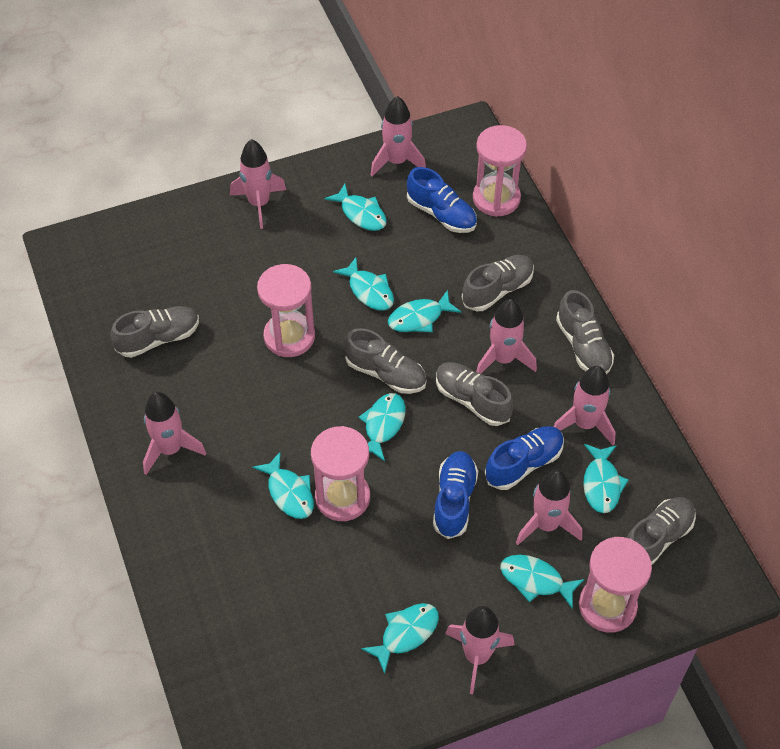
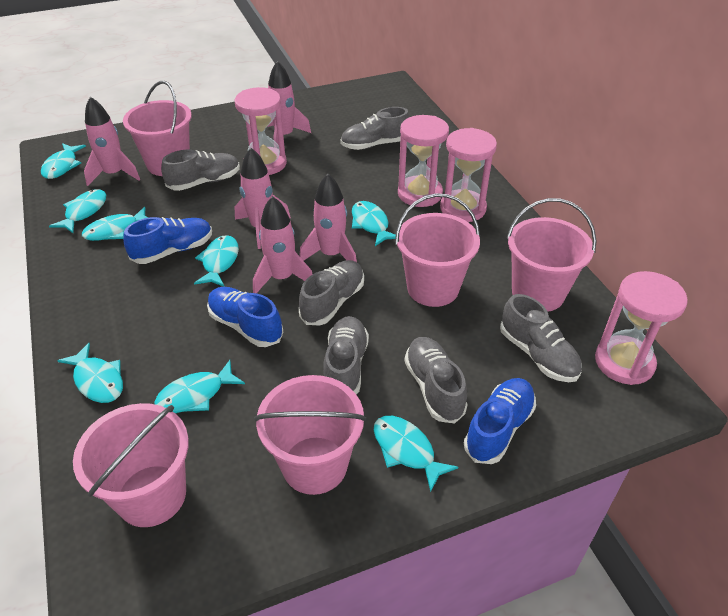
pink bucket: 0 -> 5
pink rocket: 7 -> 5

